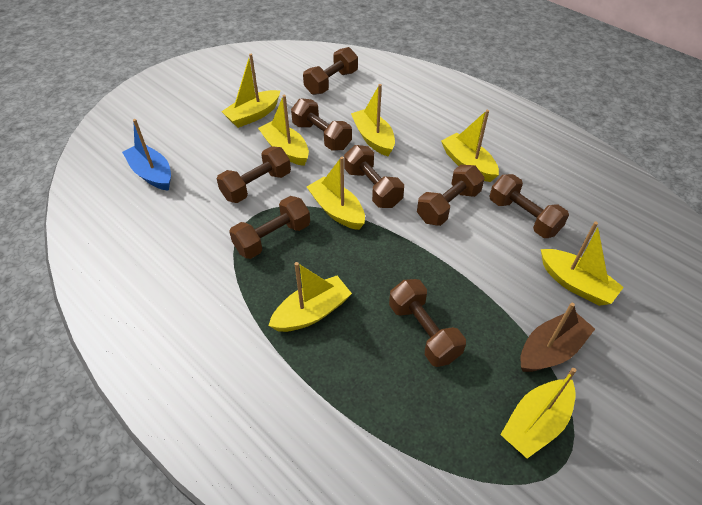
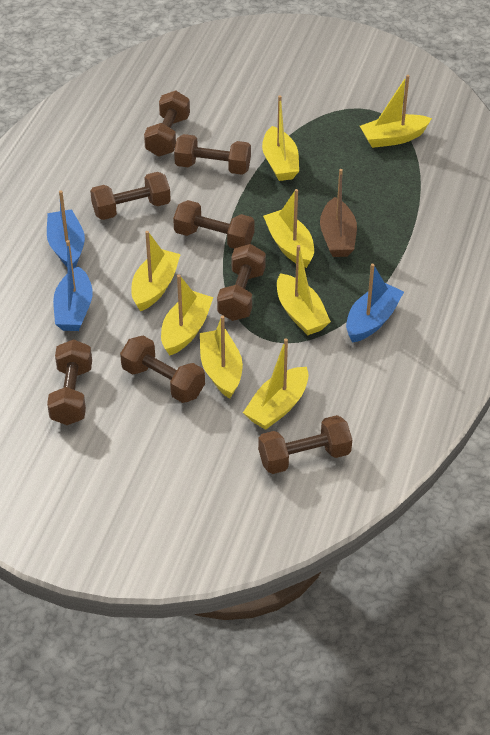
blue boat: 1 -> 3

